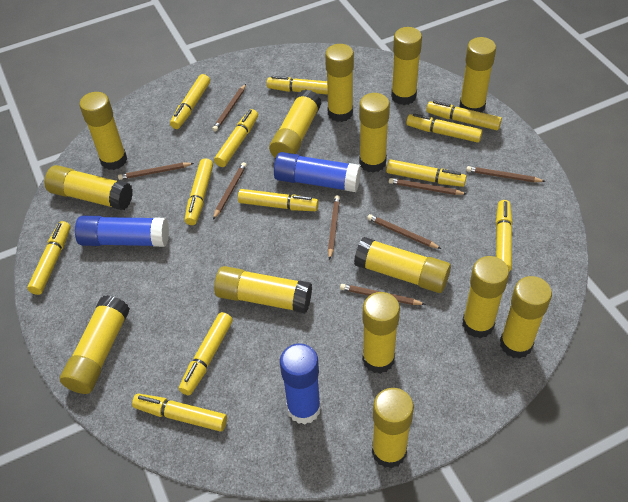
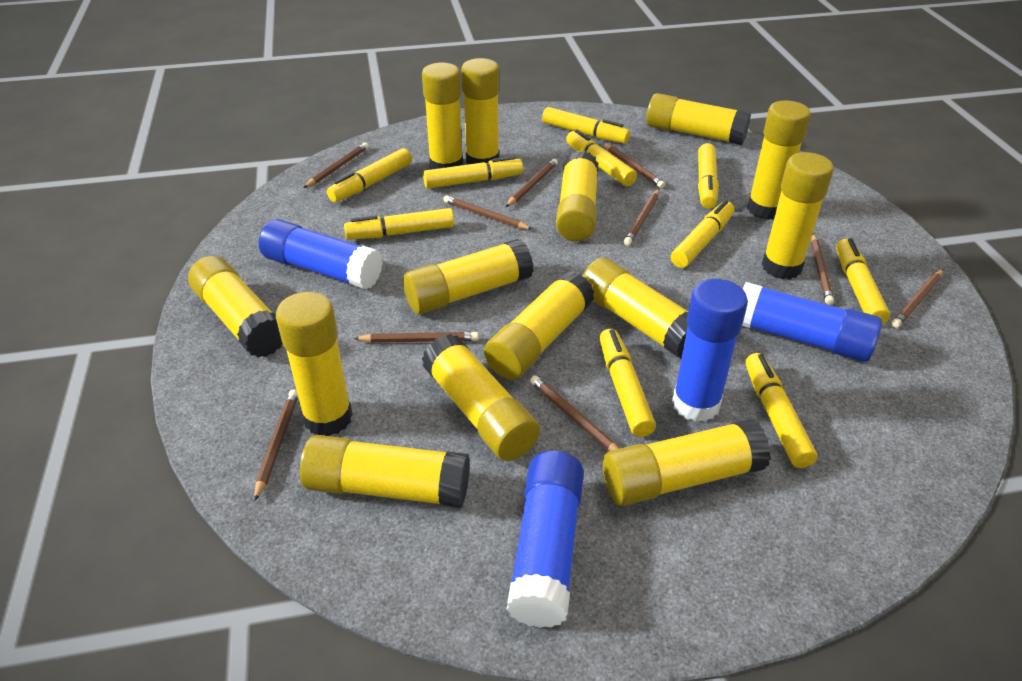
blue glue stick: 3 -> 4
brown pencil: 8 -> 10
yellow marker: 12 -> 10

